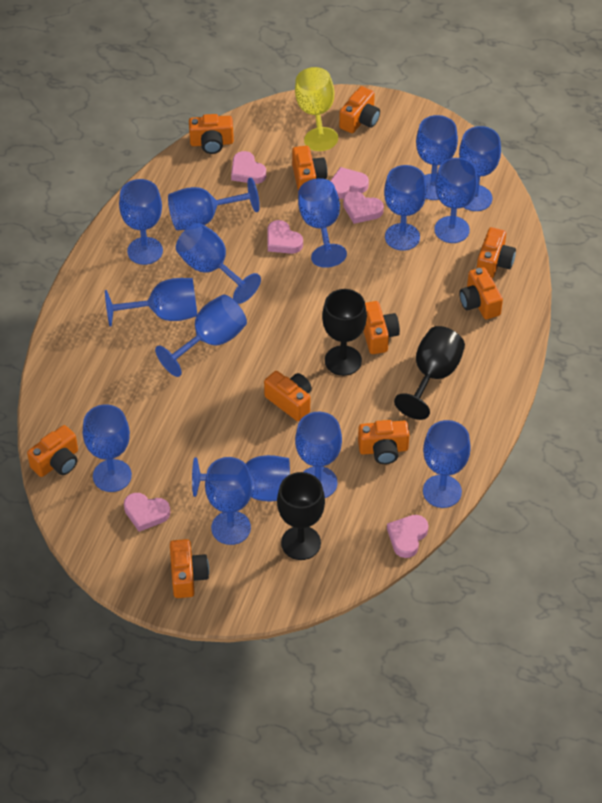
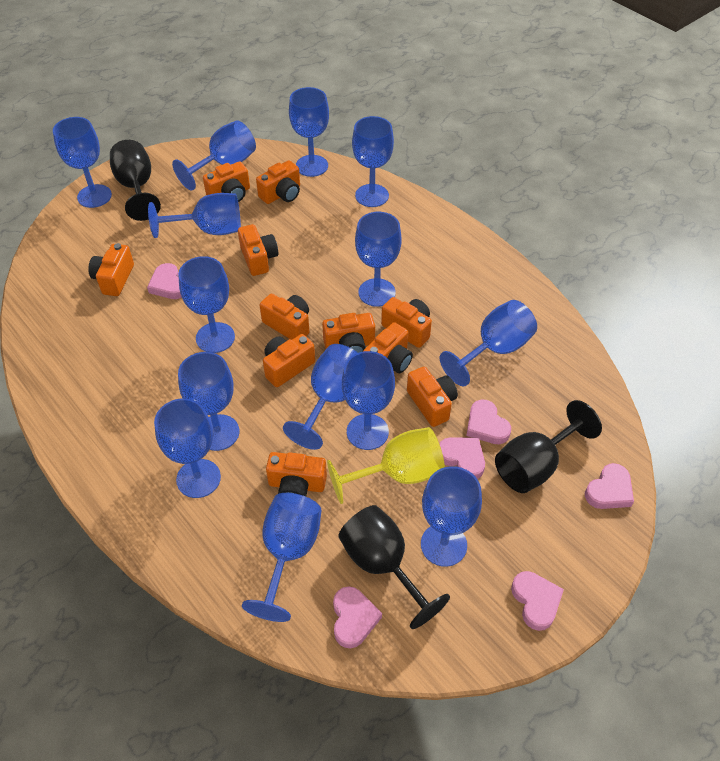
blue goblet: 15 -> 14
orange camera: 10 -> 11

